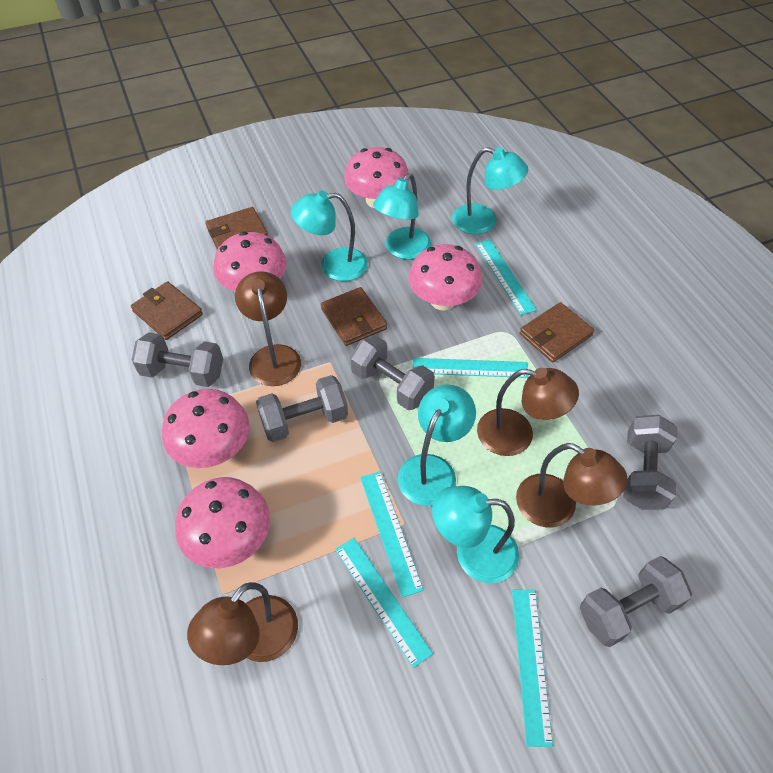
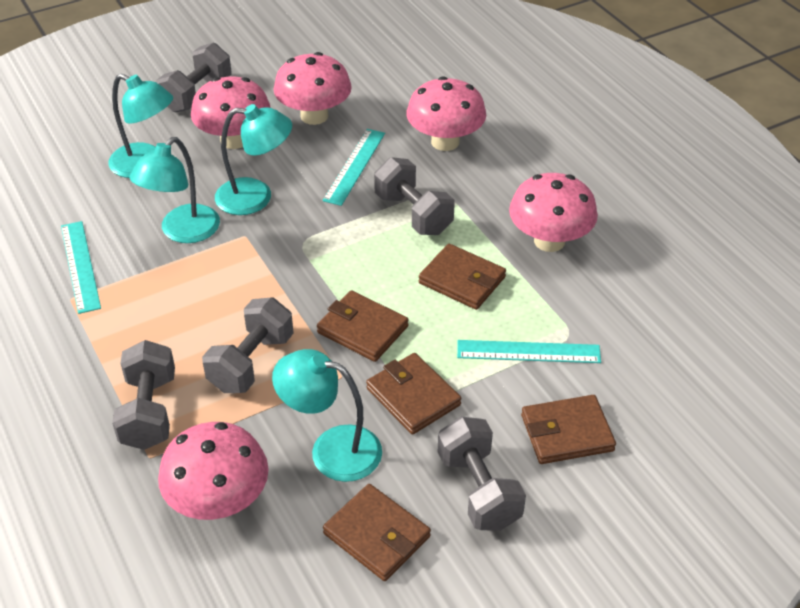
brown lamp: 4 -> 0
brown wallet: 4 -> 5
turquoise lamp: 5 -> 4
turquoise ruler: 5 -> 3

